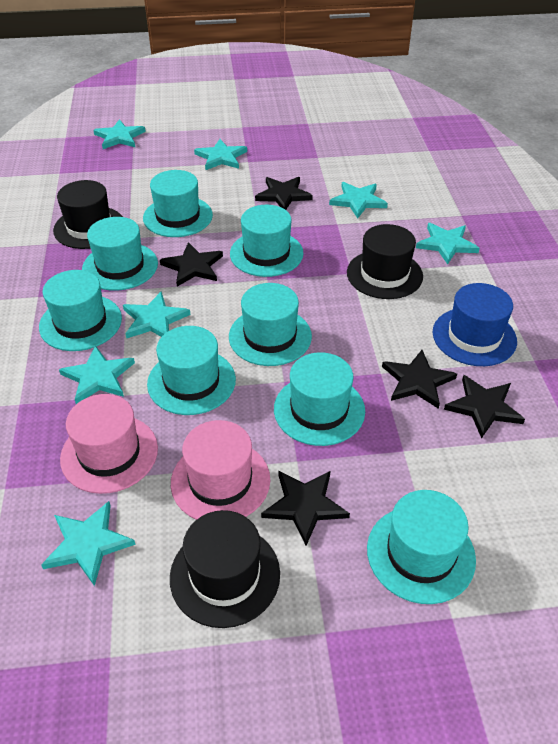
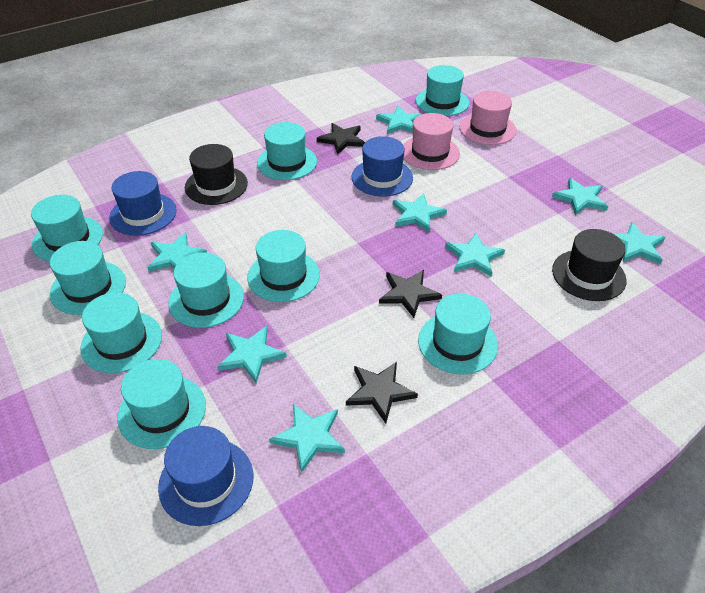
black hat: 3 -> 2
black star: 5 -> 3
blue hat: 1 -> 3
turquoise hat: 8 -> 9
turquoise star: 7 -> 8

